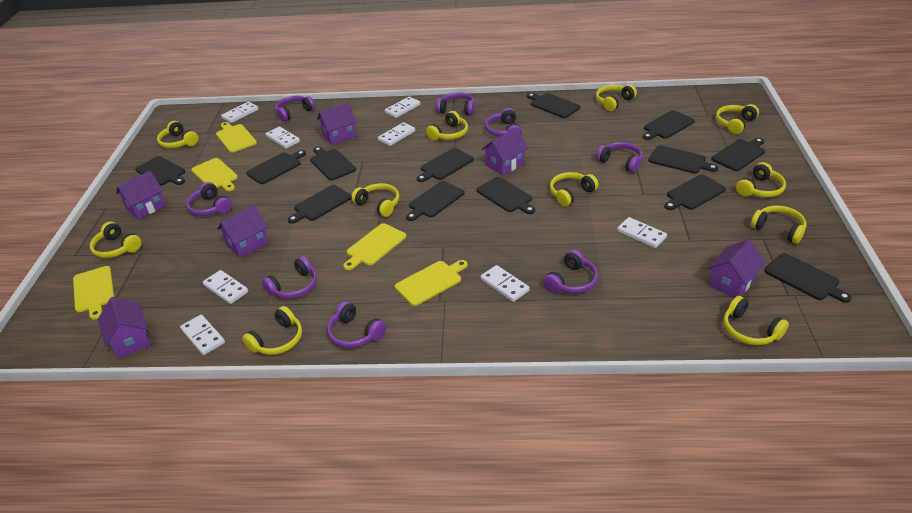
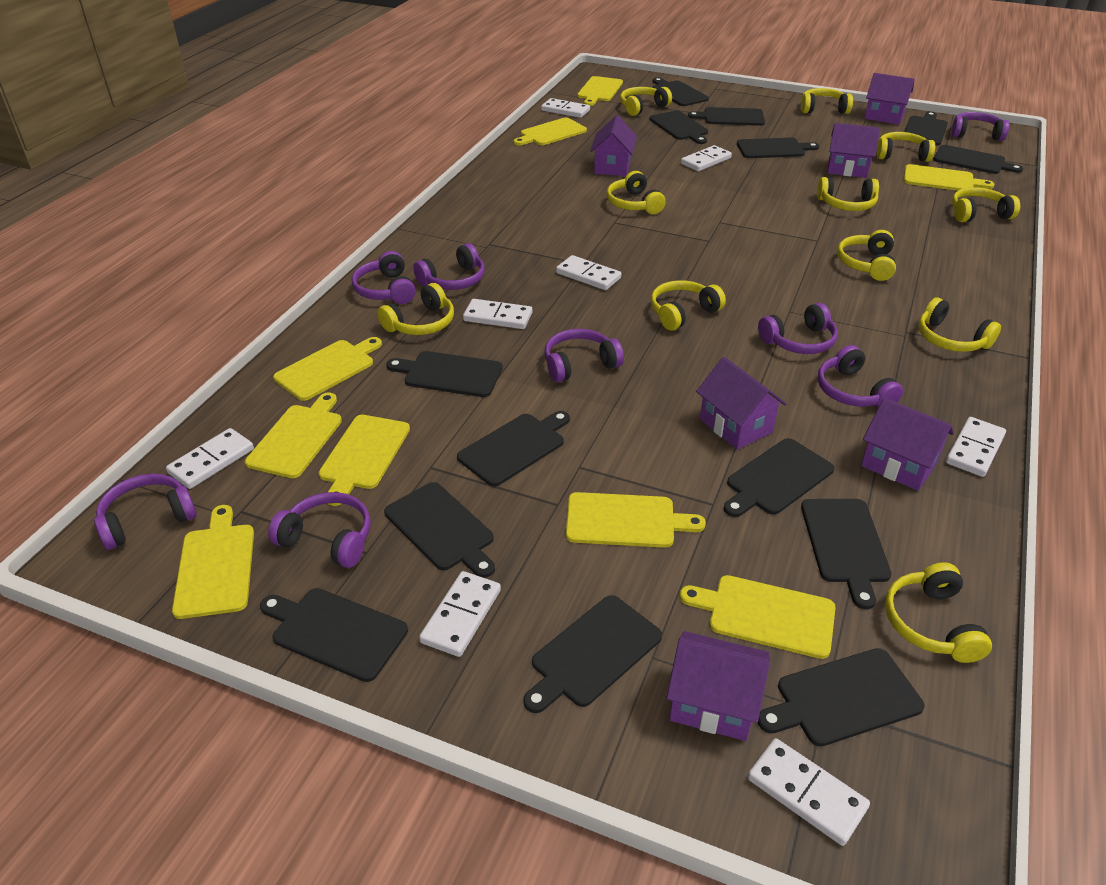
black cutting board: 13 -> 14
yellow cutting board: 5 -> 9

